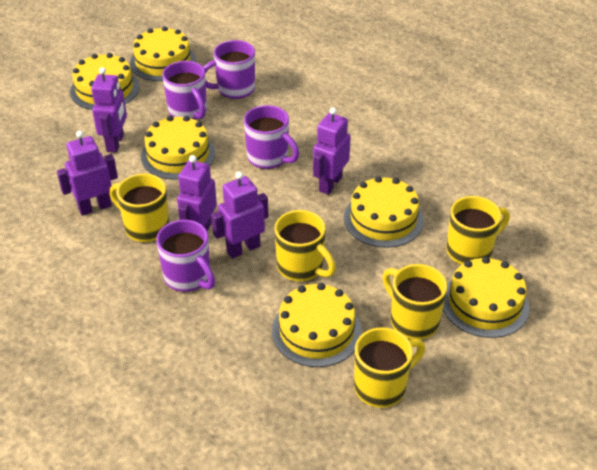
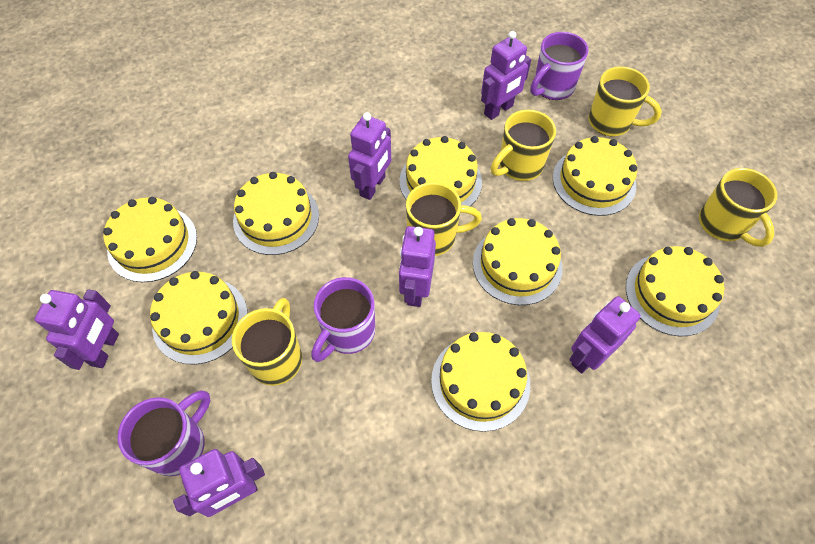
purple mug: 4 -> 3
purple robot: 5 -> 6
yellow cake: 6 -> 8

